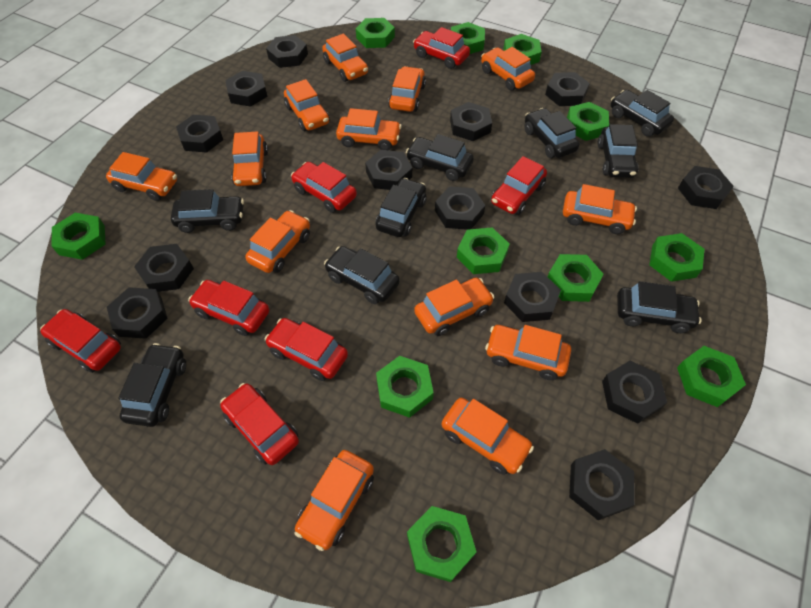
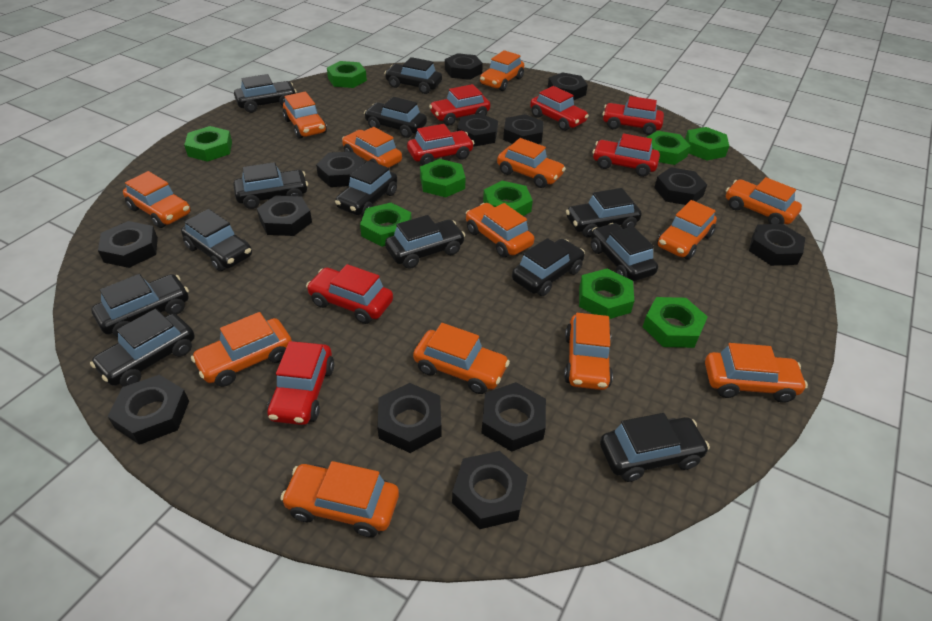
black car: 9 -> 13
green nut: 11 -> 9

